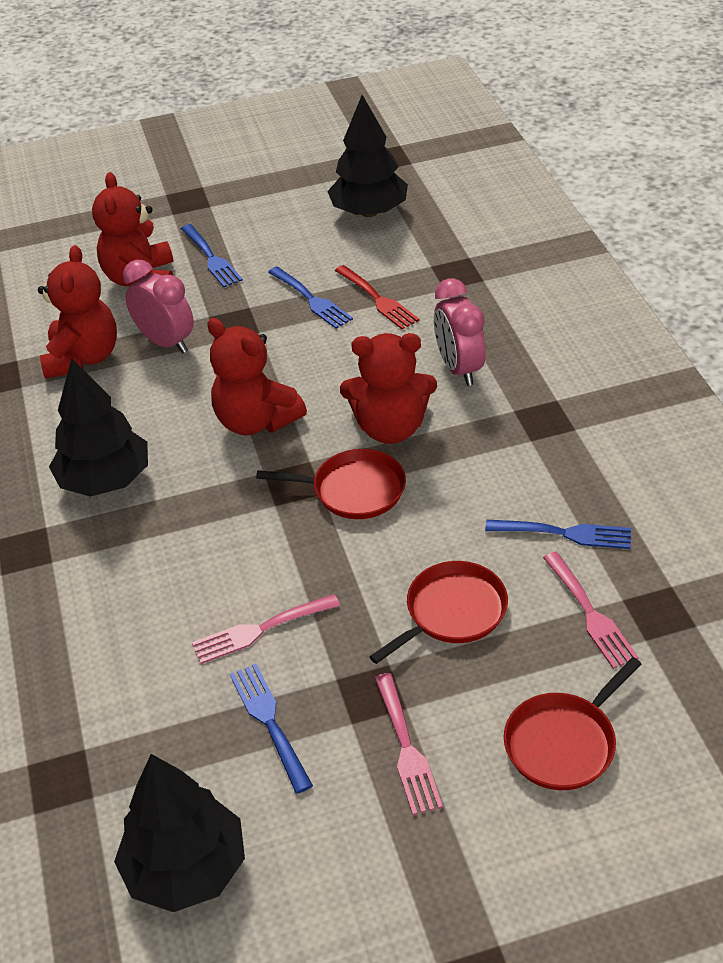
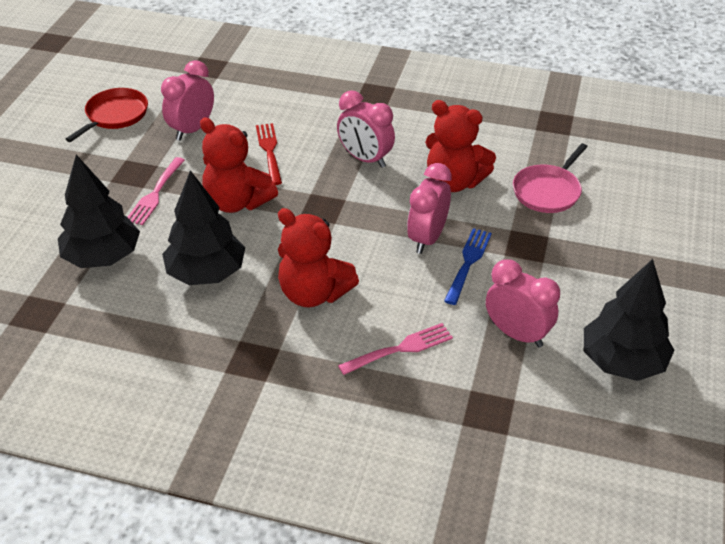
blue fork: 4 -> 1
pink clock: 2 -> 4
pink fork: 3 -> 2
pink pan: 0 -> 1
red pan: 3 -> 1
red teddy bear: 4 -> 3

